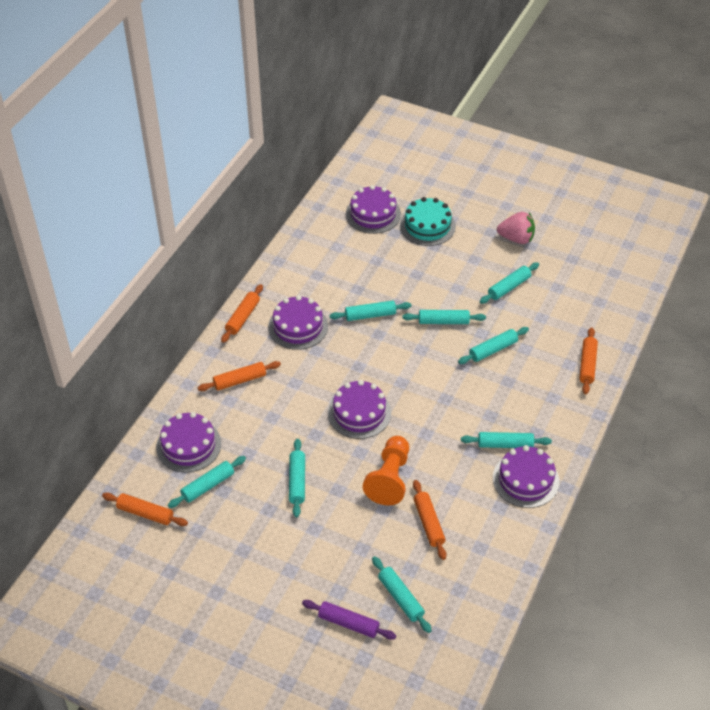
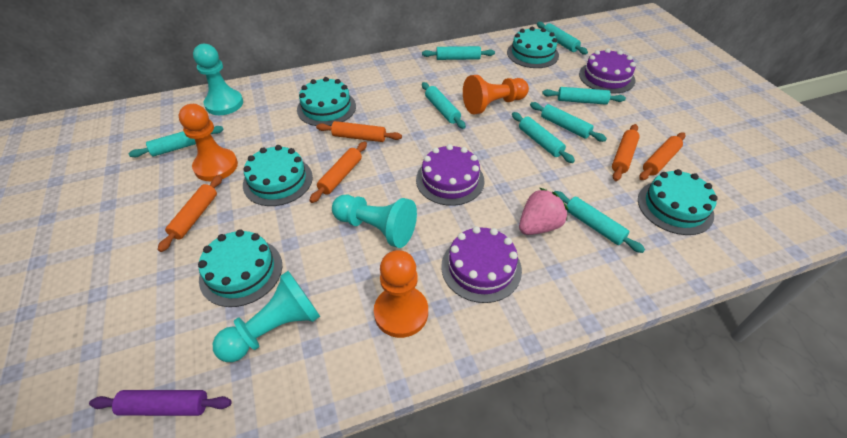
orange pawn: 1 -> 3
purple cake: 5 -> 3
turquoise cake: 1 -> 5
turquoise pawn: 0 -> 3

